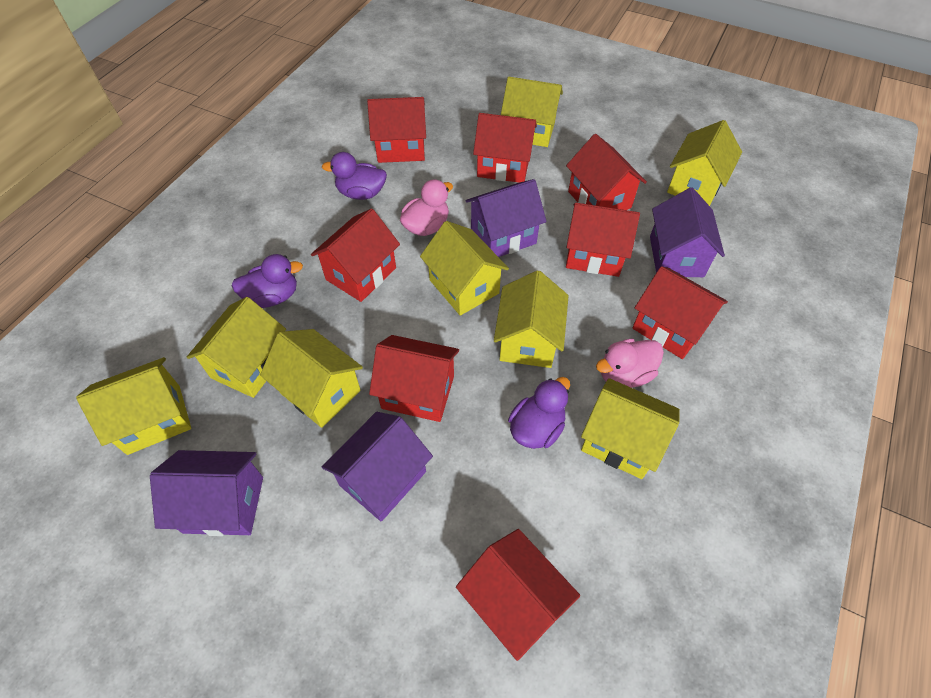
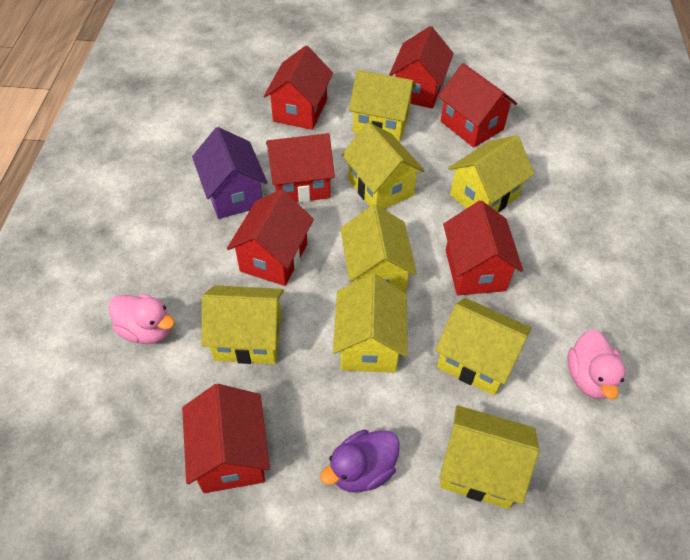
purple duck: 3 -> 1
purple house: 4 -> 1
red house: 8 -> 7

